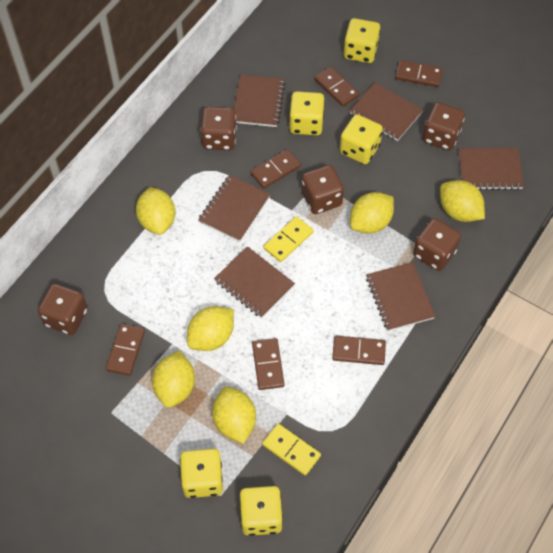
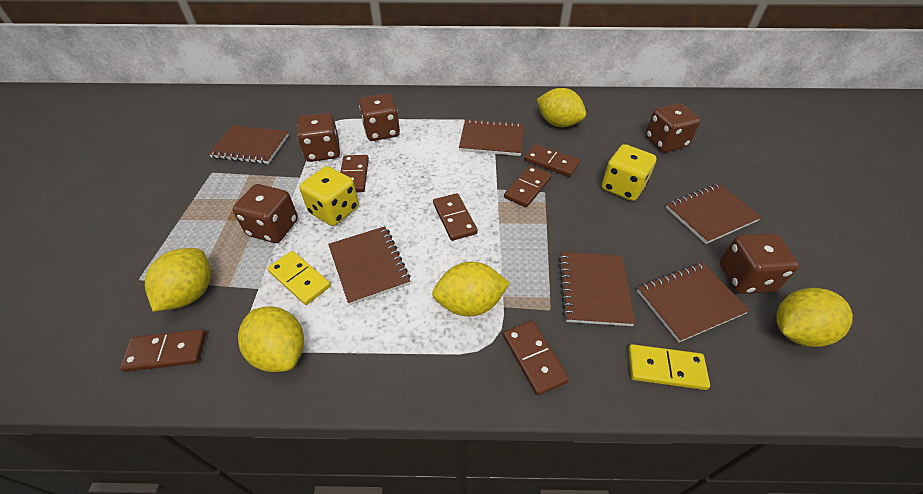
yellow dice: 5 -> 2
yellow lemon: 6 -> 5

